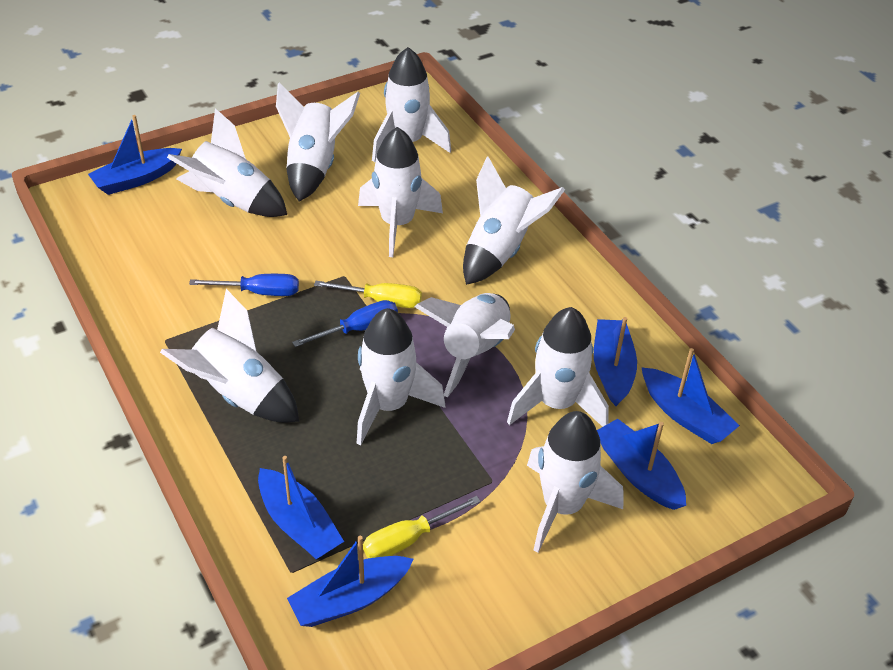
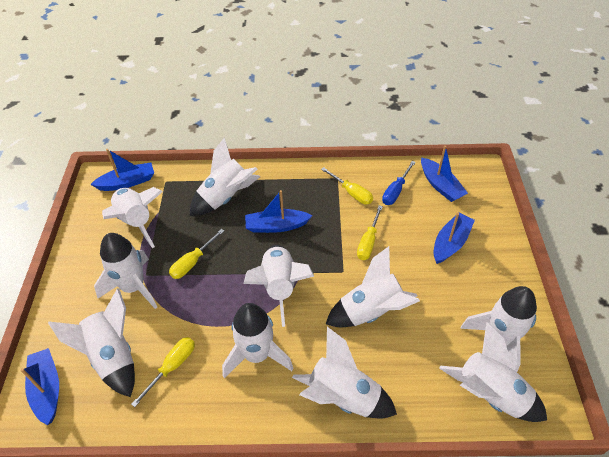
blue boat: 6 -> 5
blue screwdriver: 2 -> 1
yellow screwdriver: 2 -> 4

